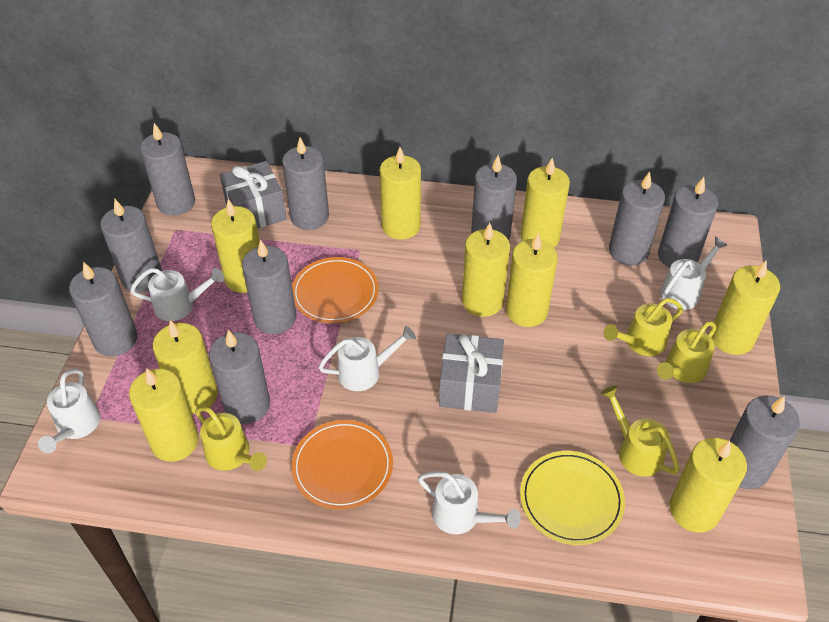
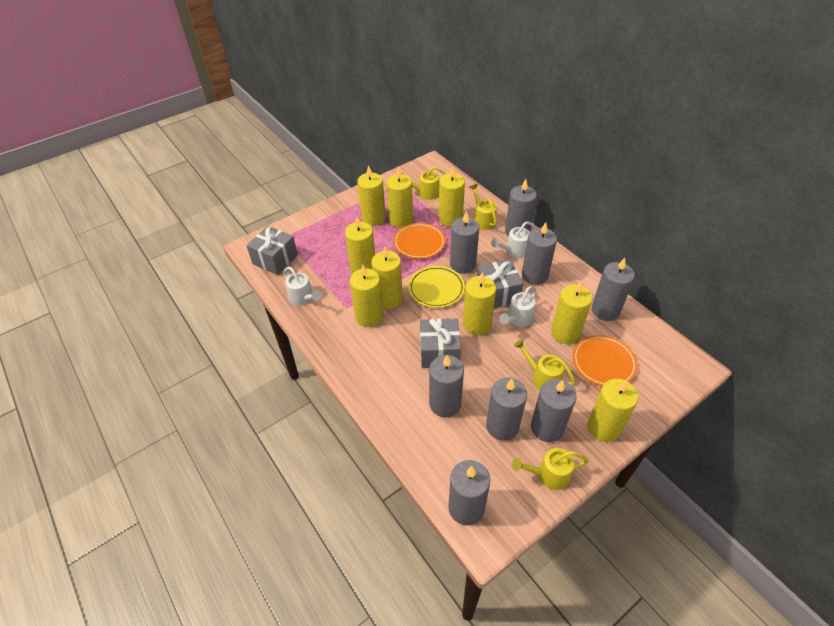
grey candle: 10 -> 8
grey gift: 2 -> 3
white watering can: 5 -> 3

